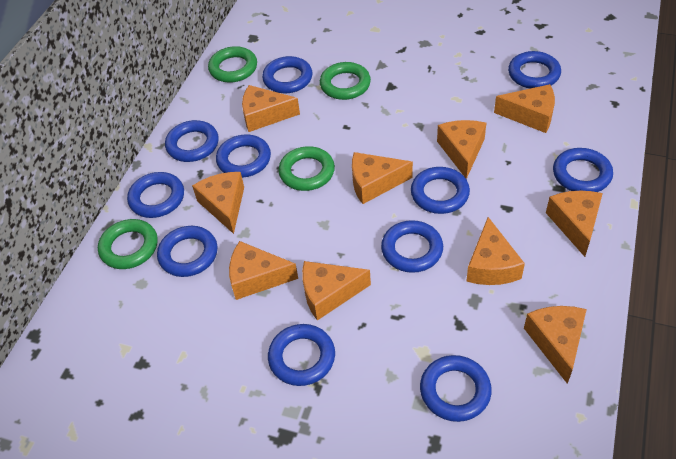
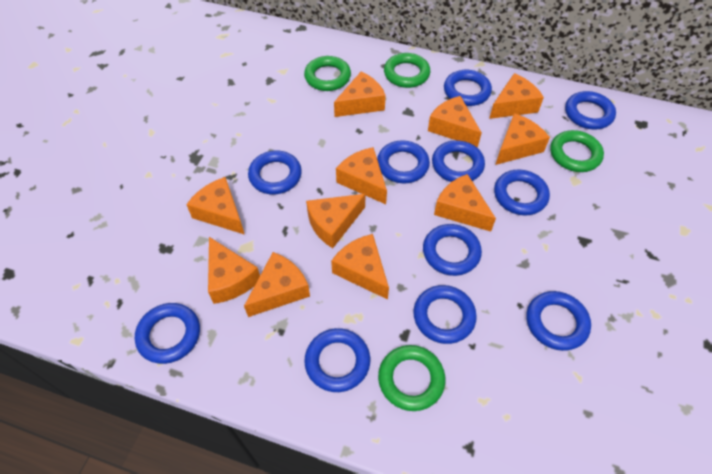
orange cheese: 10 -> 11

